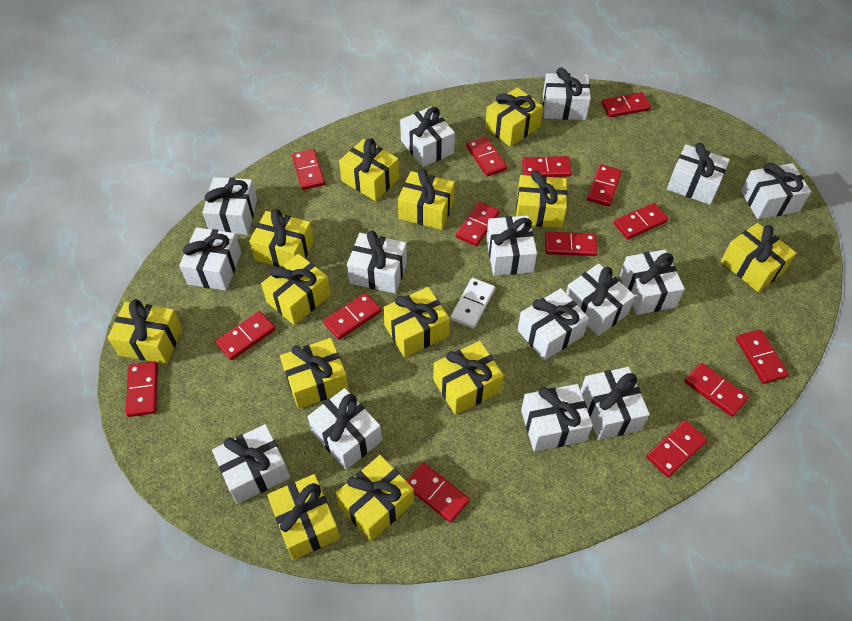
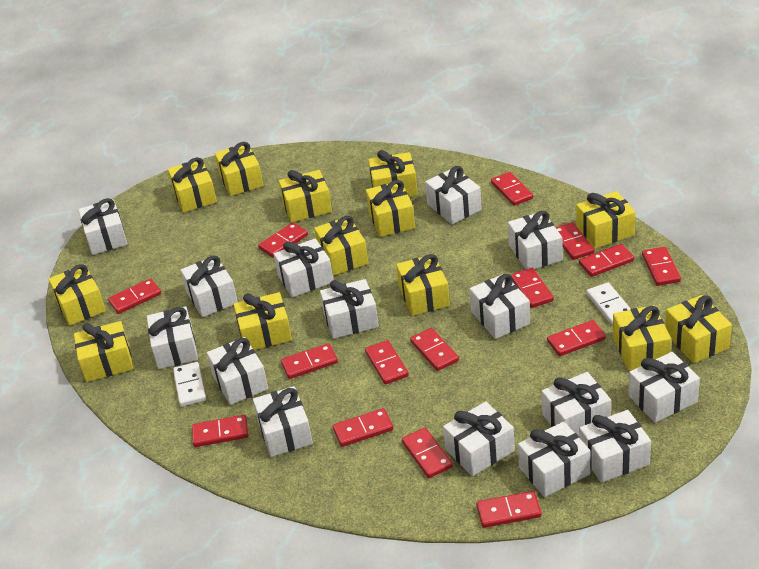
white domino: 1 -> 2

